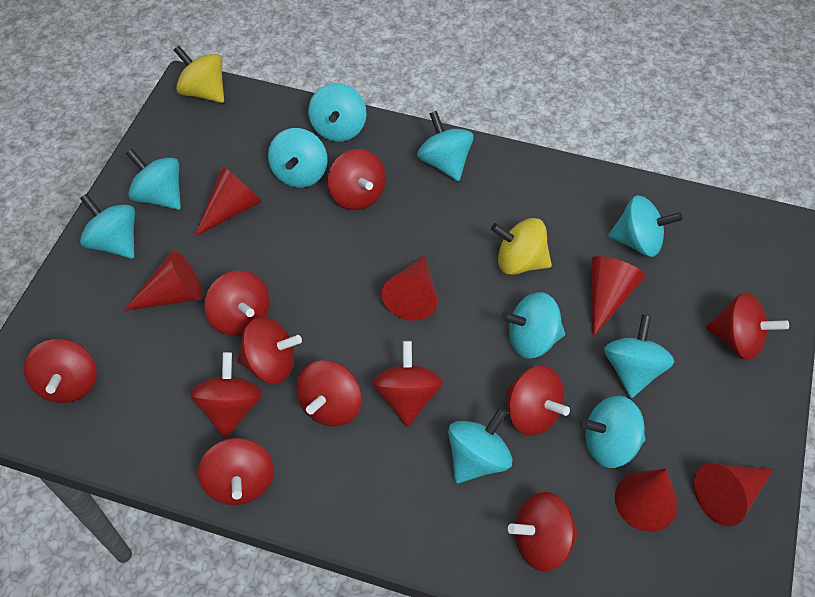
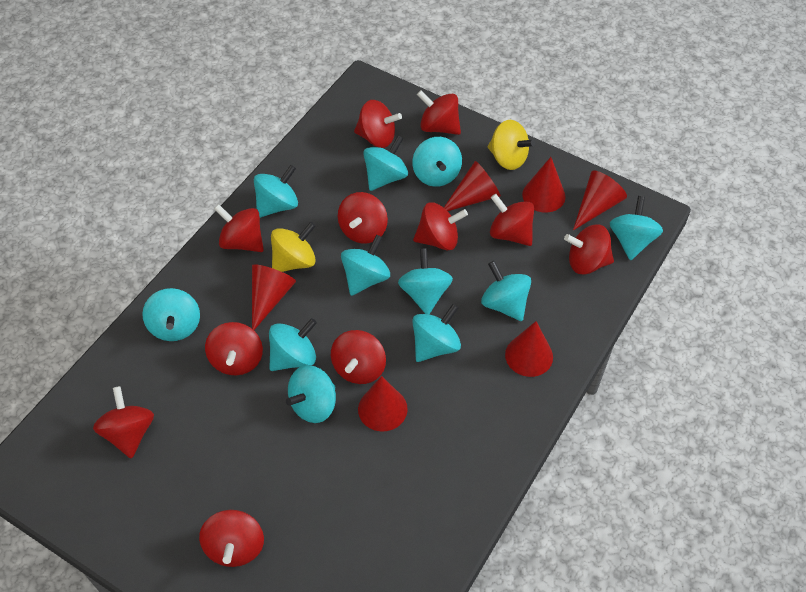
turquoise spinning top: 10 -> 11

